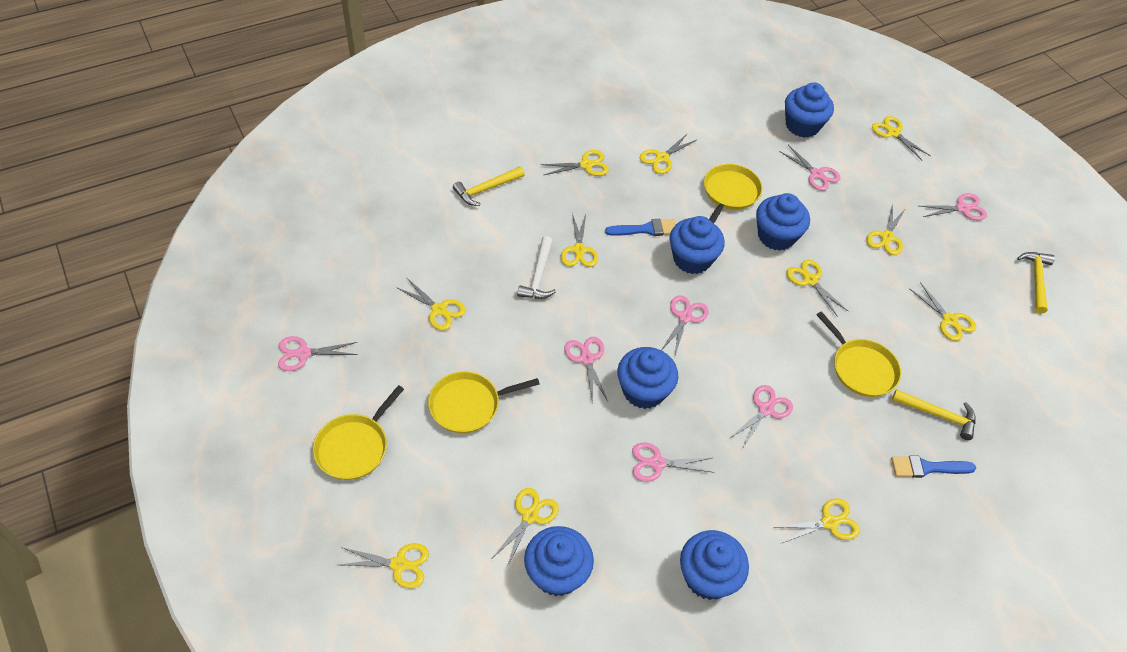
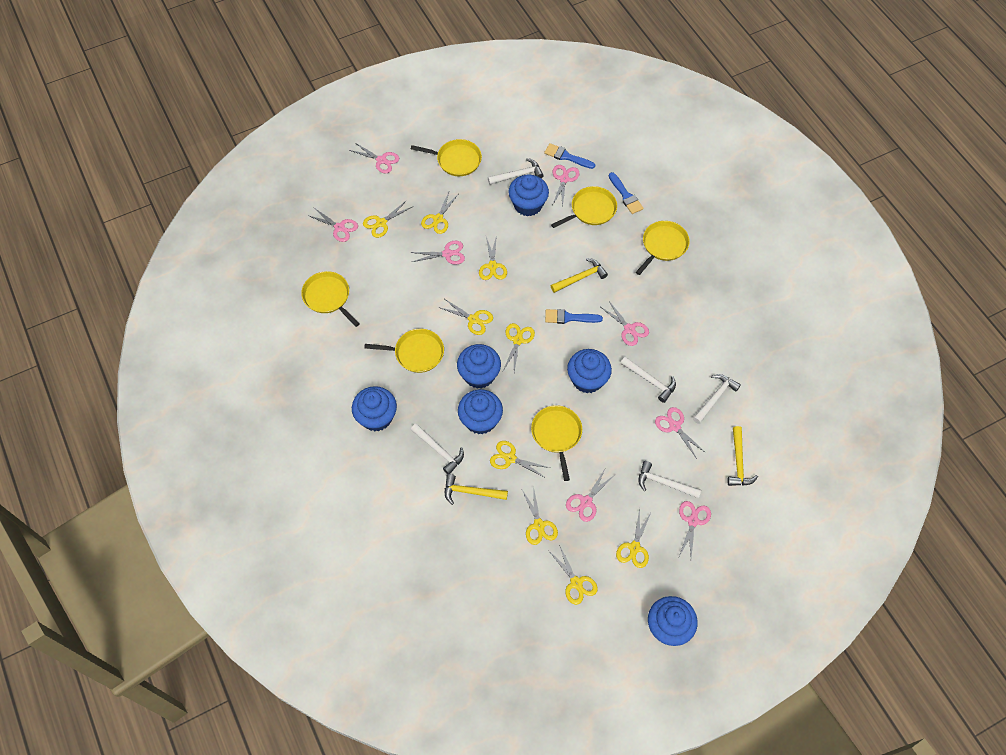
blue brush: 2 -> 3
pink scissors: 7 -> 8
white hammer: 1 -> 5
yellow pan: 4 -> 6
yellow scissors: 11 -> 9

